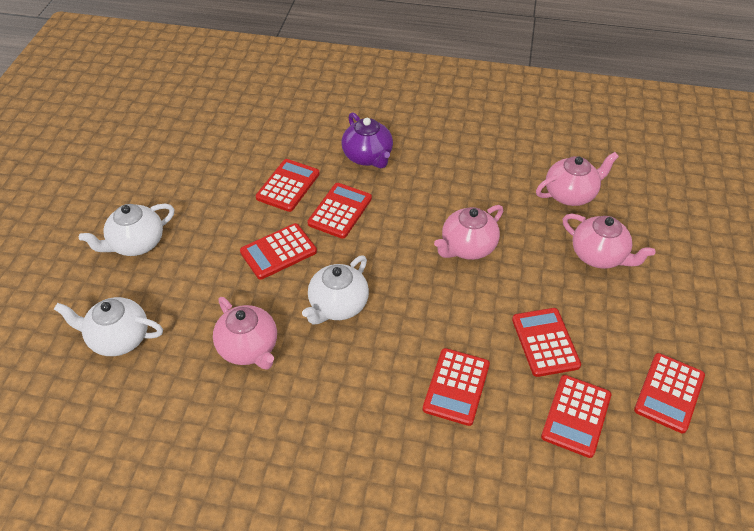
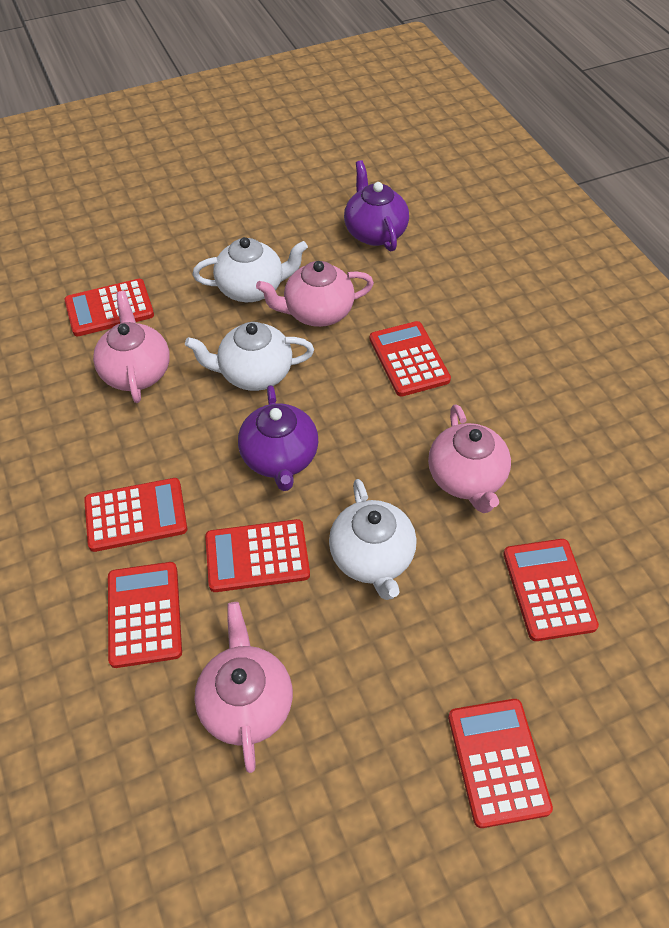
purple teapot: 1 -> 2

